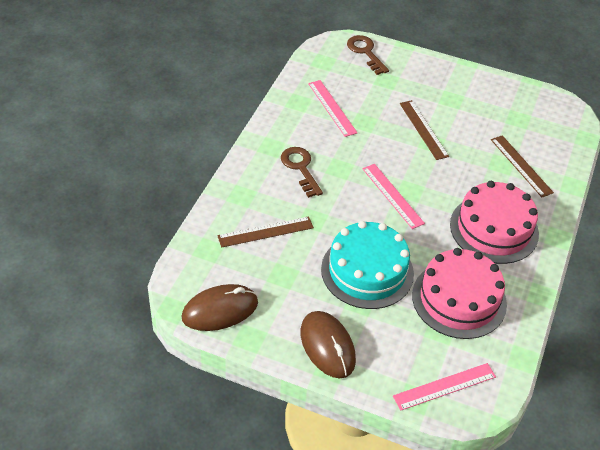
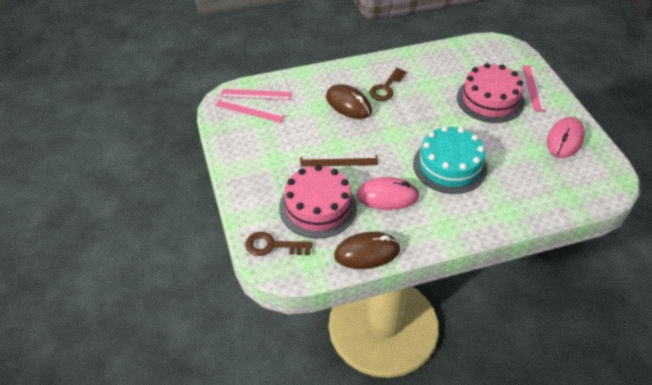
brown ruler: 3 -> 1
pink mouse: 0 -> 2

